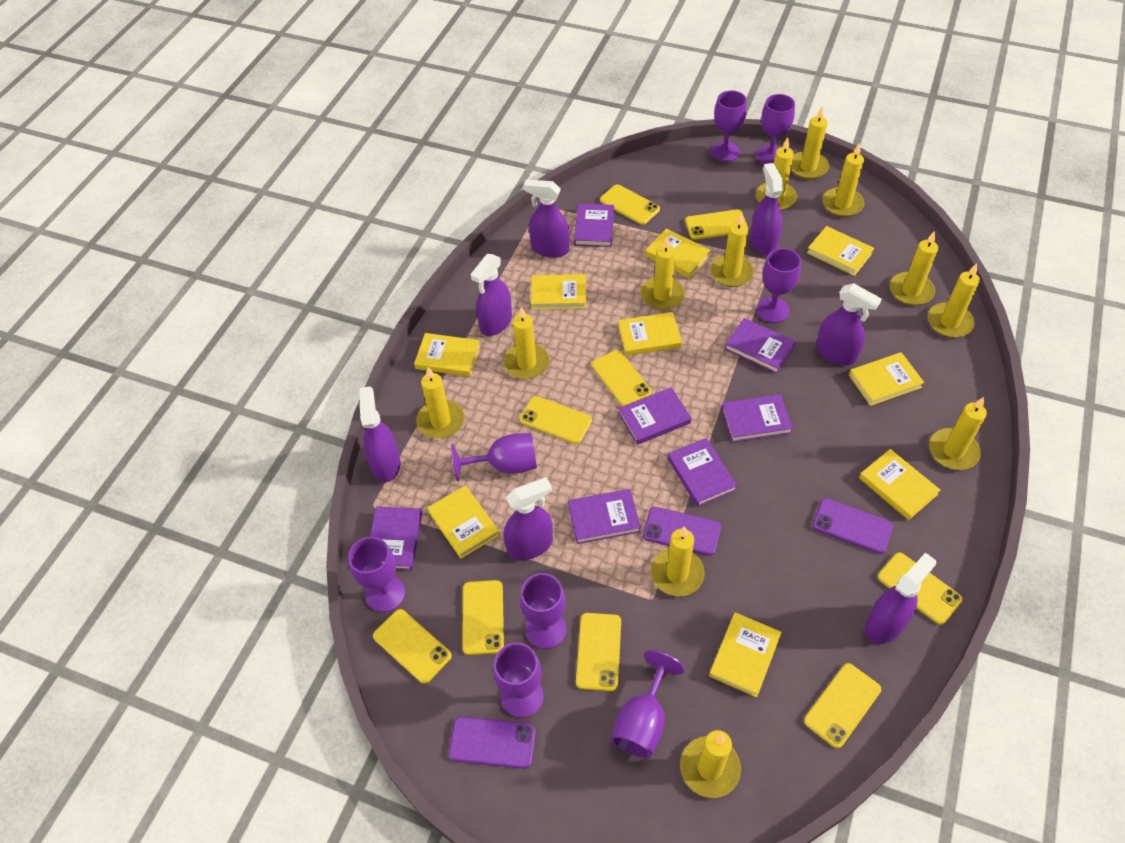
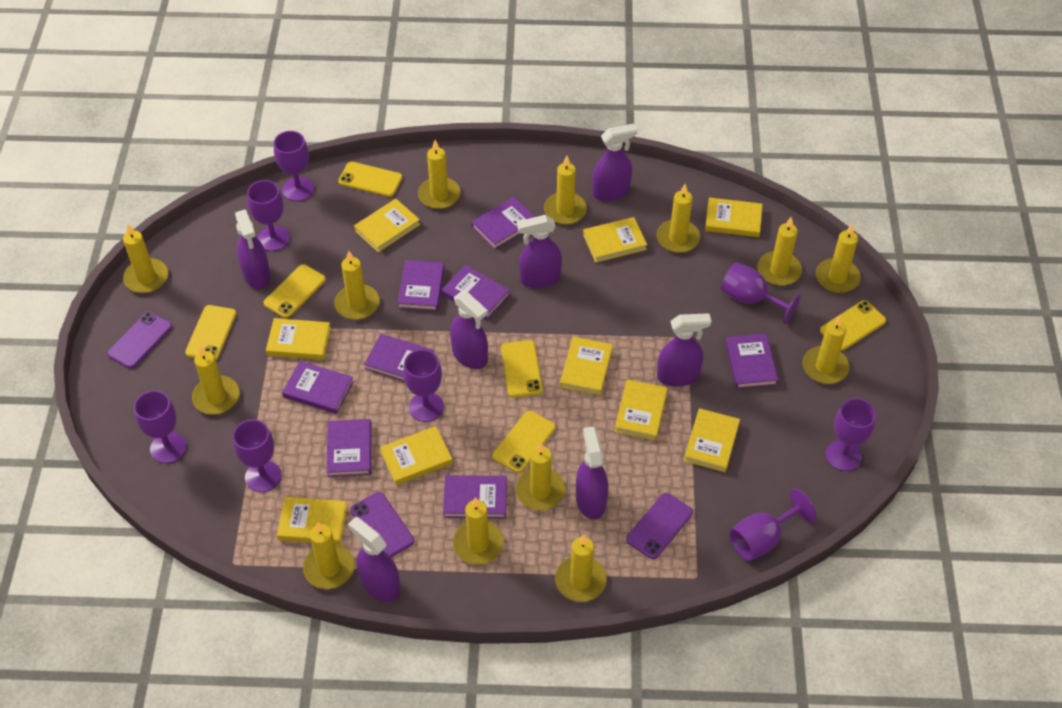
purple book: 7 -> 8
yellow candle: 12 -> 13
yellow phone: 9 -> 6

